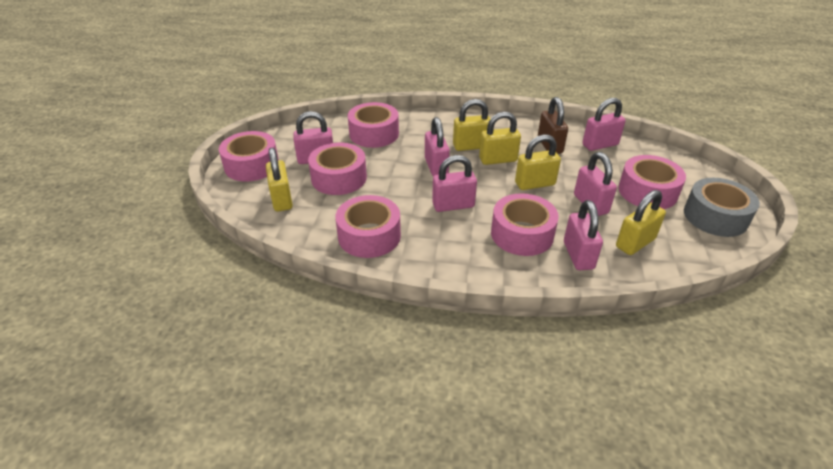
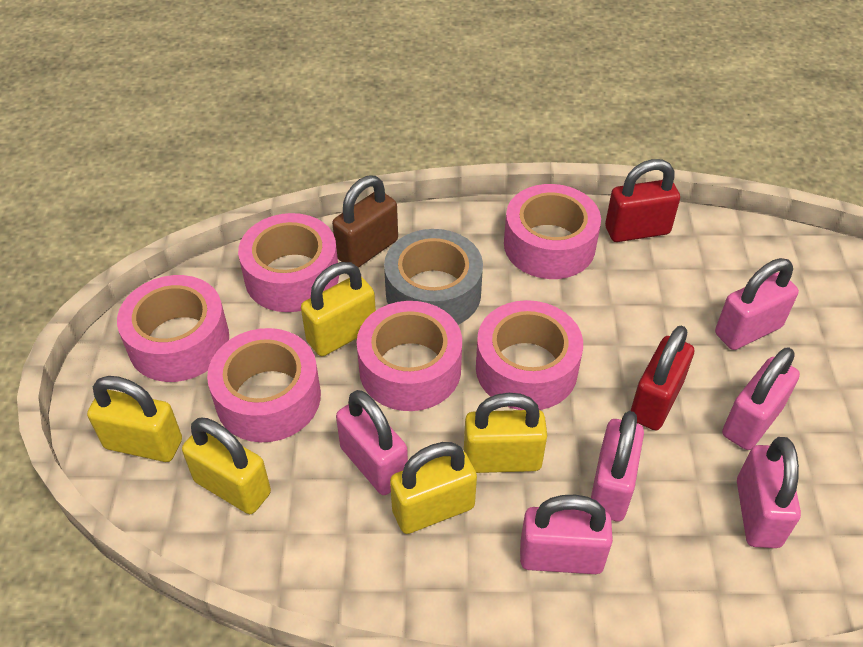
red padlock: 0 -> 2

